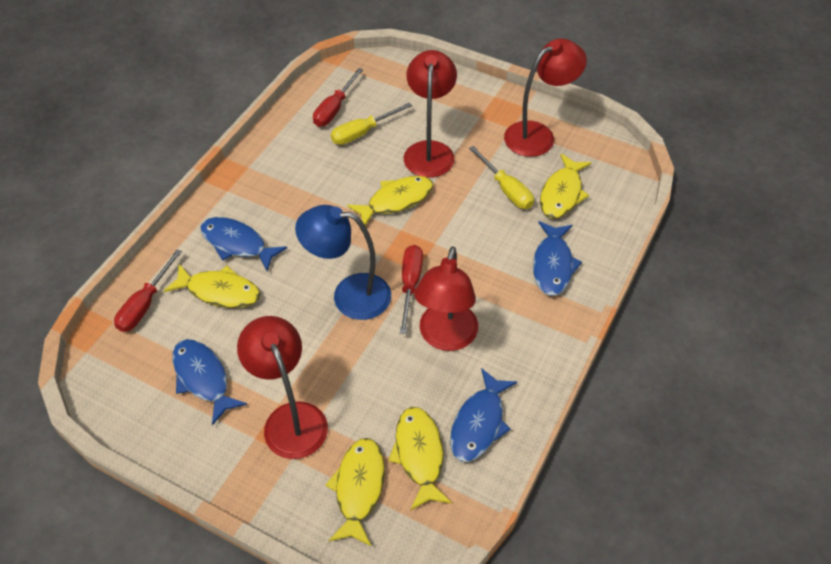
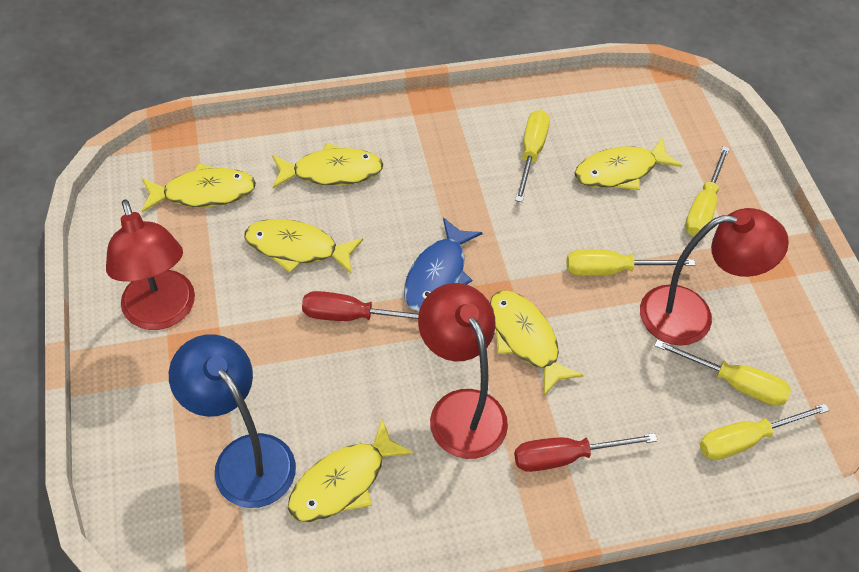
blue fish: 4 -> 1
red lamp: 4 -> 3
red screwdriver: 3 -> 2
yellow fish: 5 -> 6
yellow screwdriver: 2 -> 5

